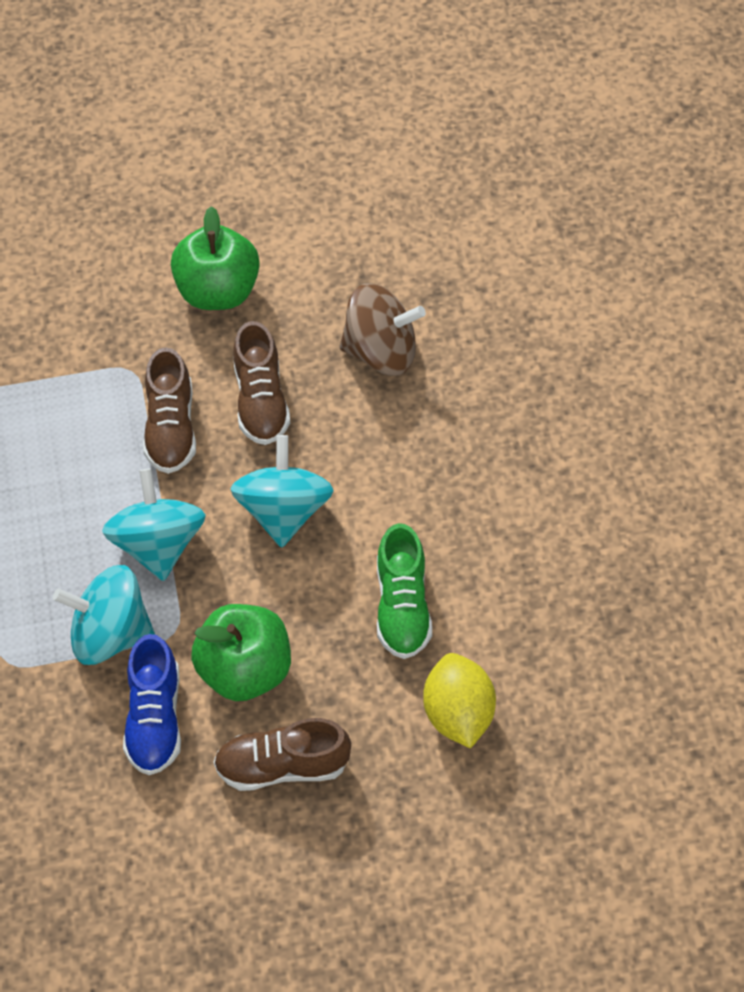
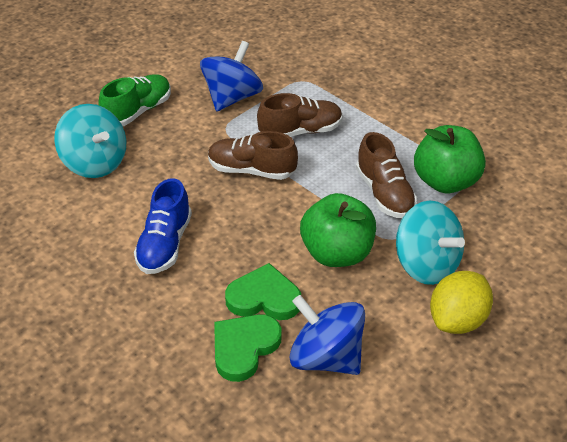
blue spinning top: 0 -> 2
brown spinning top: 1 -> 0
green heart: 0 -> 2
turquoise spinning top: 3 -> 2

